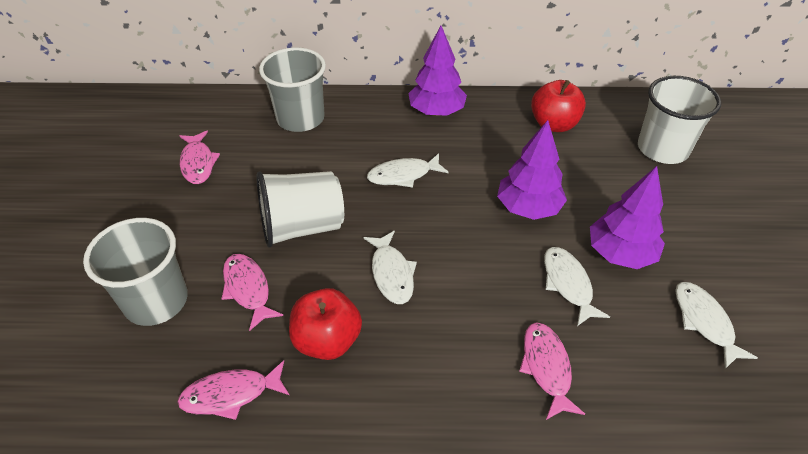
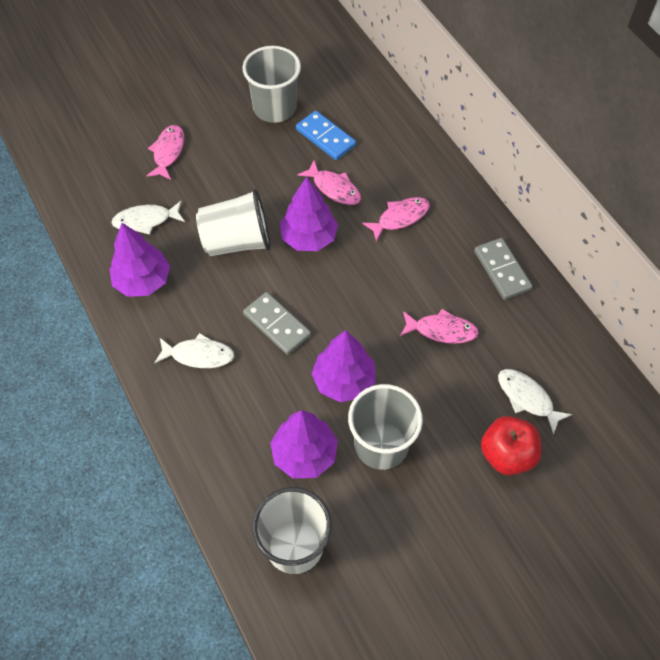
blue domino: 0 -> 1
grey domino: 0 -> 2
purple tree: 3 -> 4
red apple: 2 -> 1
white fish: 4 -> 3

